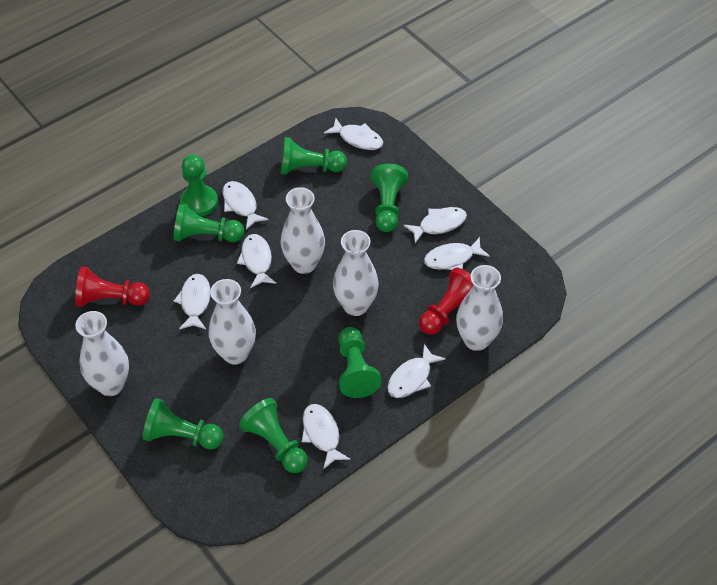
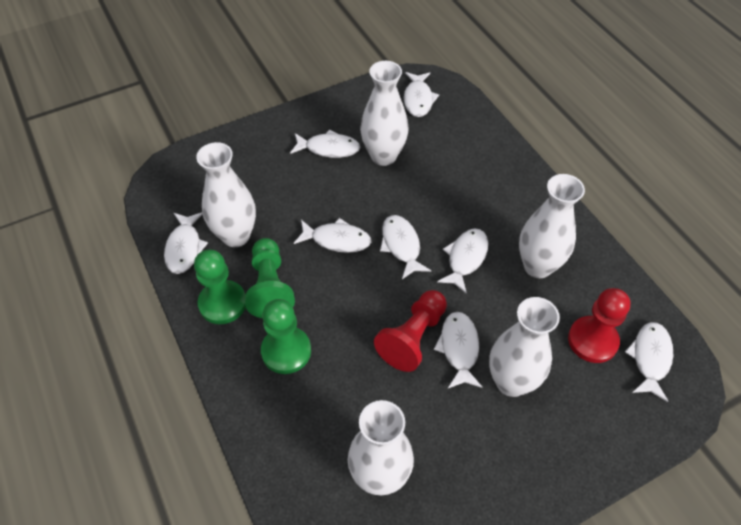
green pawn: 7 -> 3

